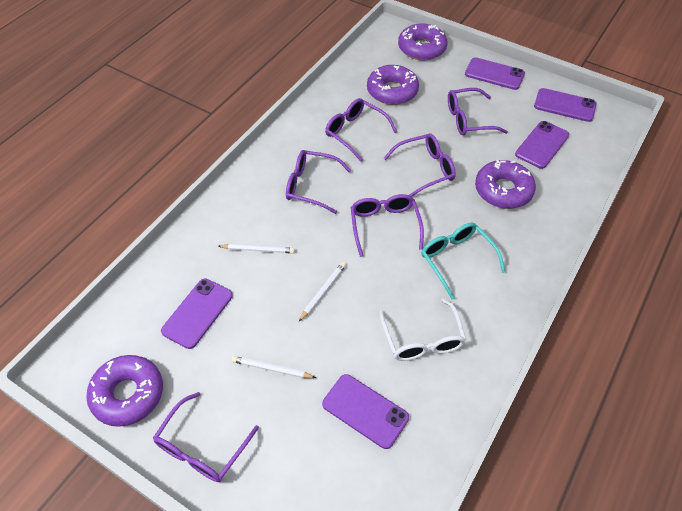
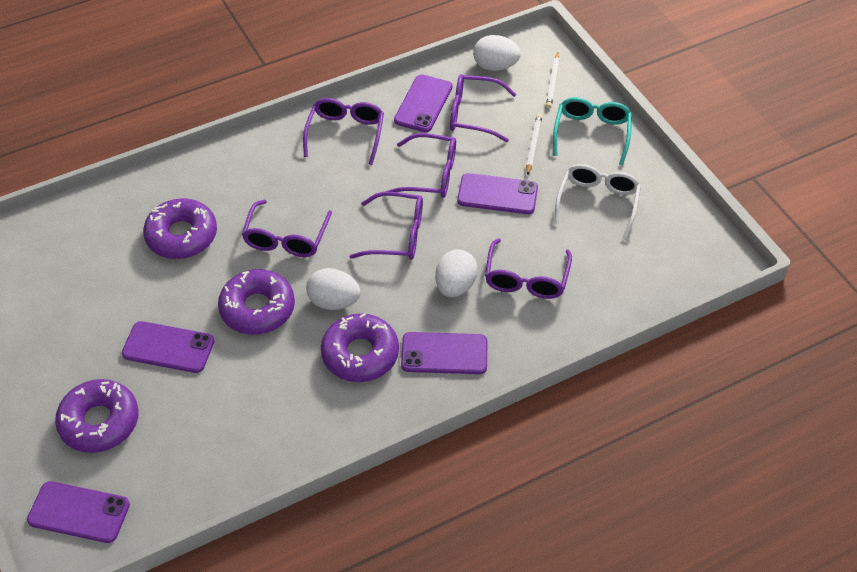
white egg: 0 -> 3
white pencil: 3 -> 2

